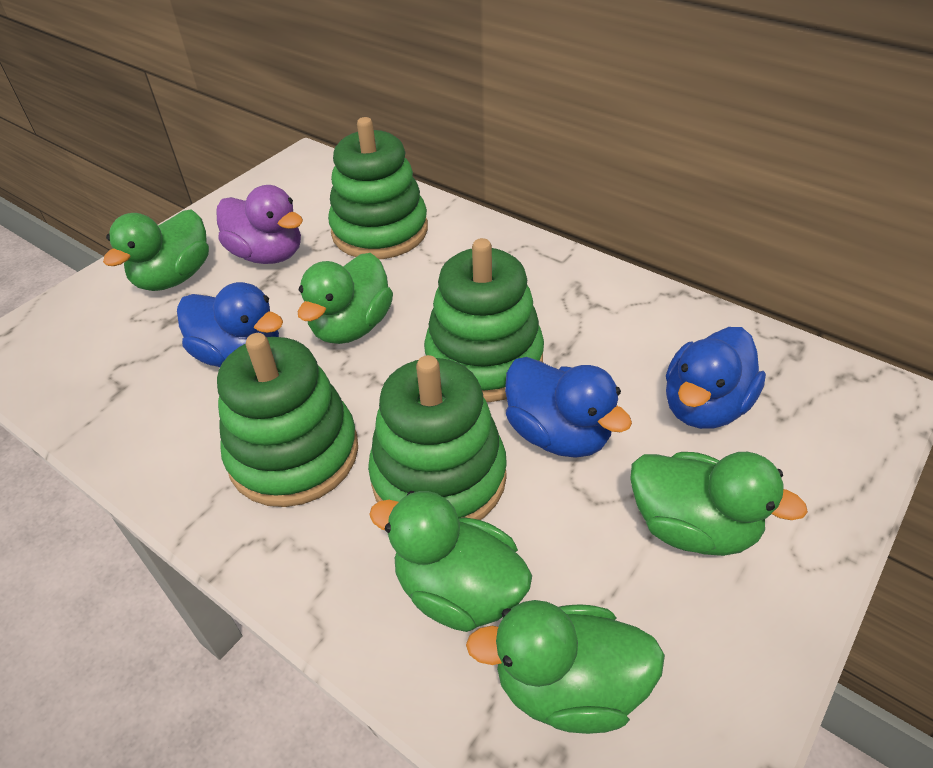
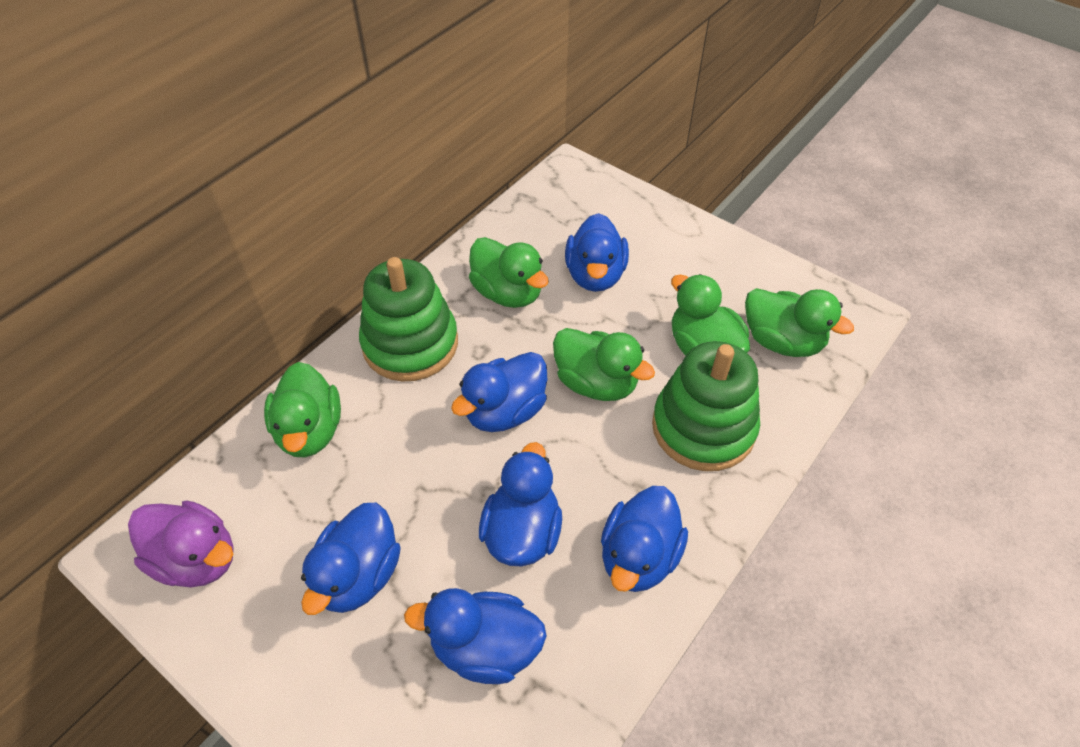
blue duck: 3 -> 6
green stacking toy: 4 -> 2

